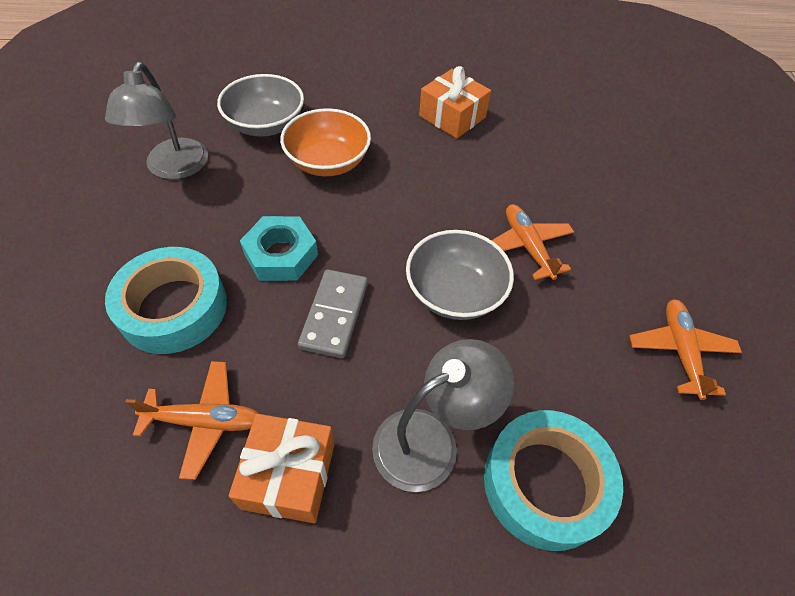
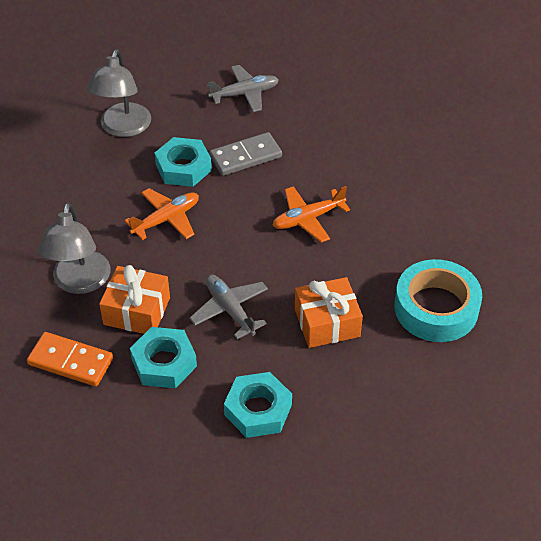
grey bowl: 2 -> 0
grey plane: 0 -> 2
orange bowl: 1 -> 0
orange domino: 0 -> 1
orange plane: 3 -> 2
turquoise nut: 1 -> 3
turquoise tape: 2 -> 1

